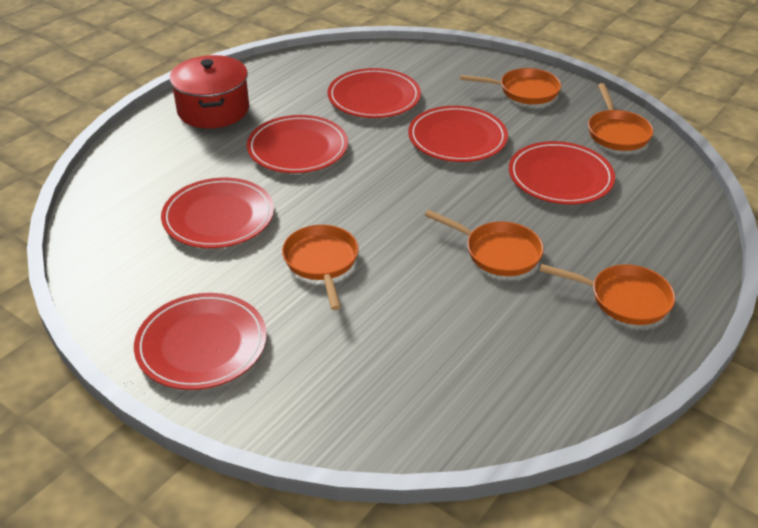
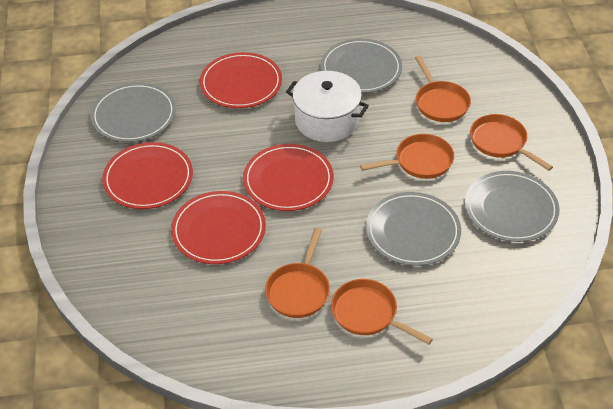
grey plate: 0 -> 4
red plate: 6 -> 4
red pot: 1 -> 0
white pot: 0 -> 1

